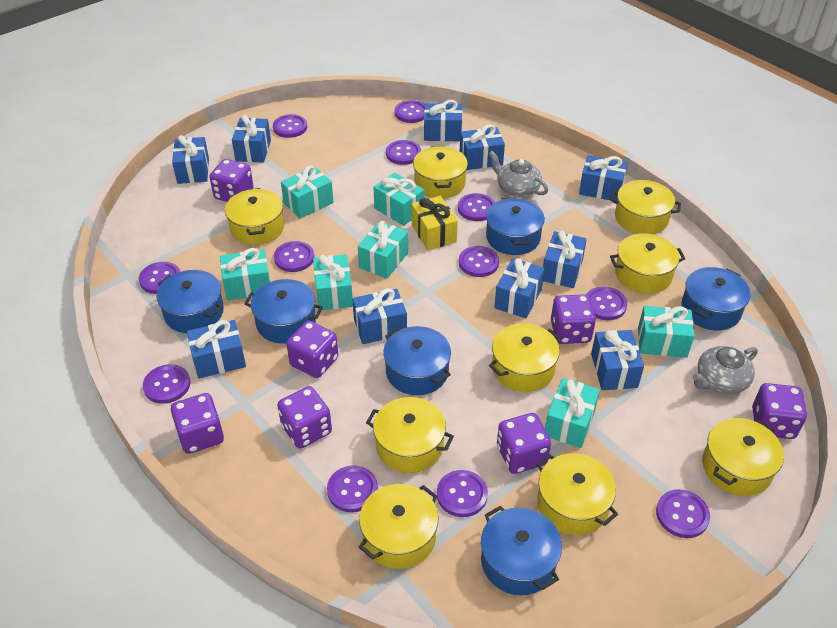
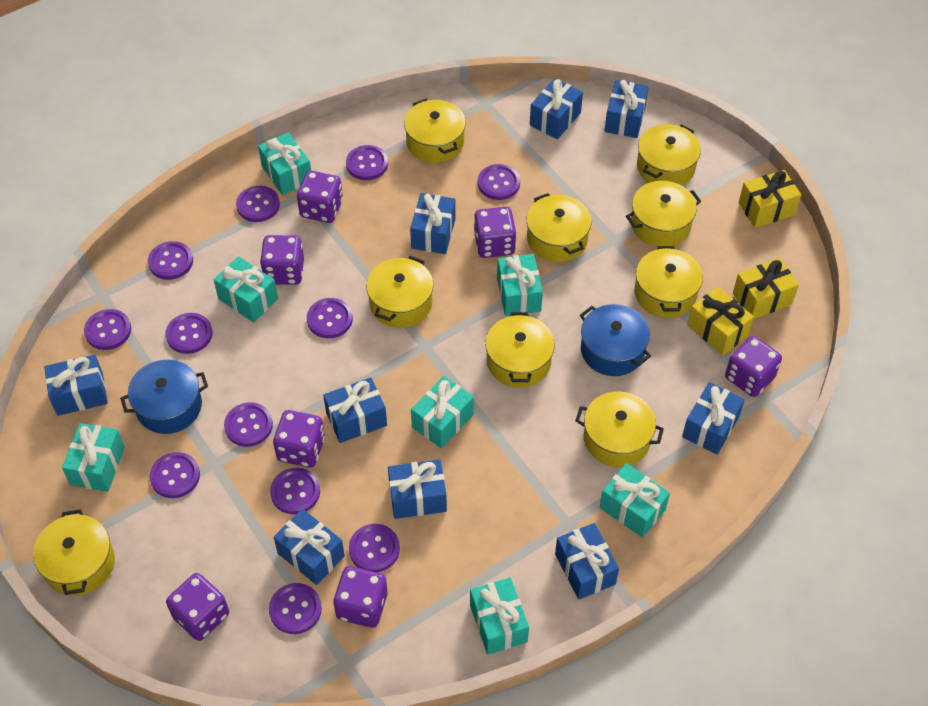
blue gift: 10 -> 9
blue pot: 6 -> 2
grey teapot: 2 -> 0
yellow gift: 1 -> 3

